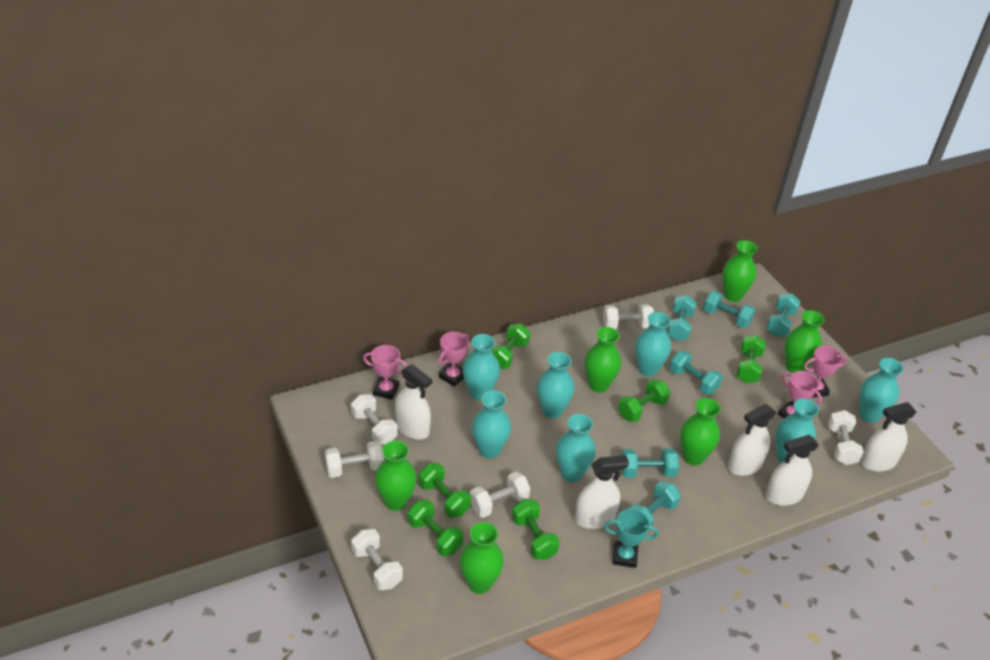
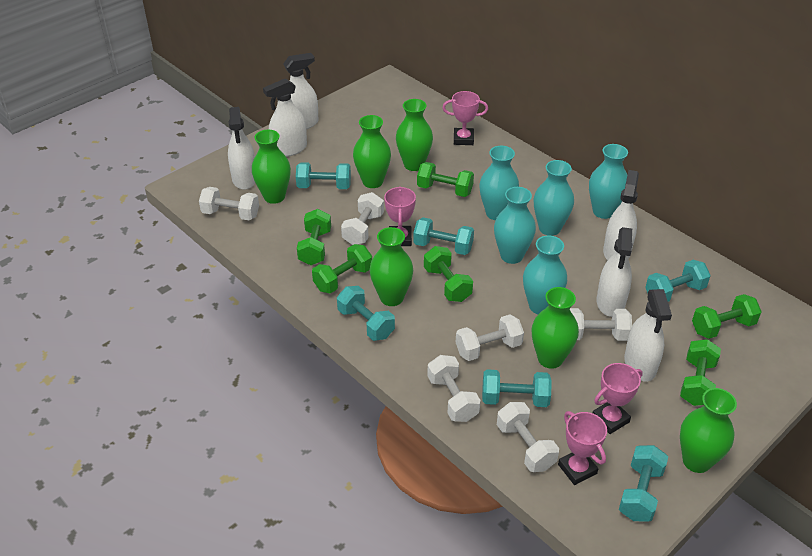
turquoise trophy: 1 -> 0
turquoise vase: 7 -> 5
white spray bottle: 5 -> 6

